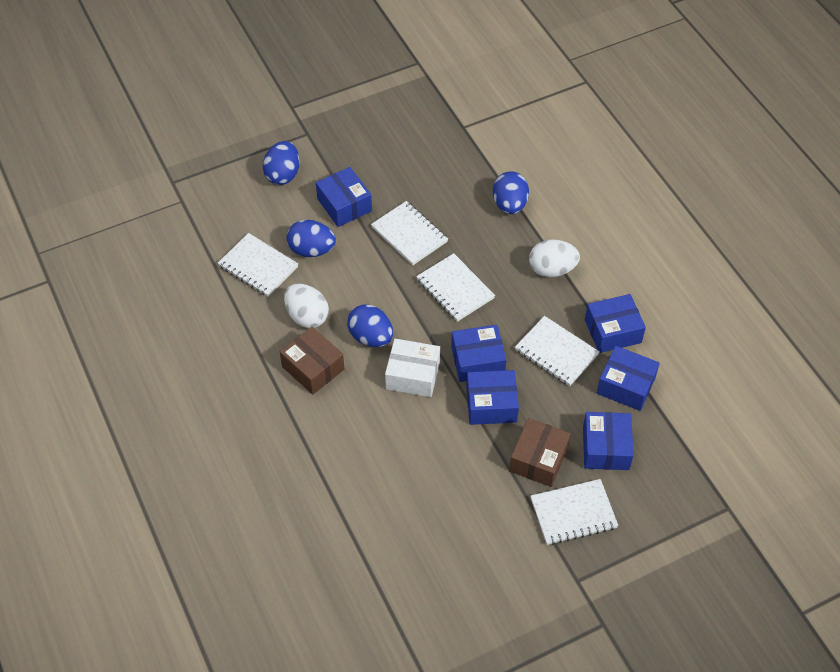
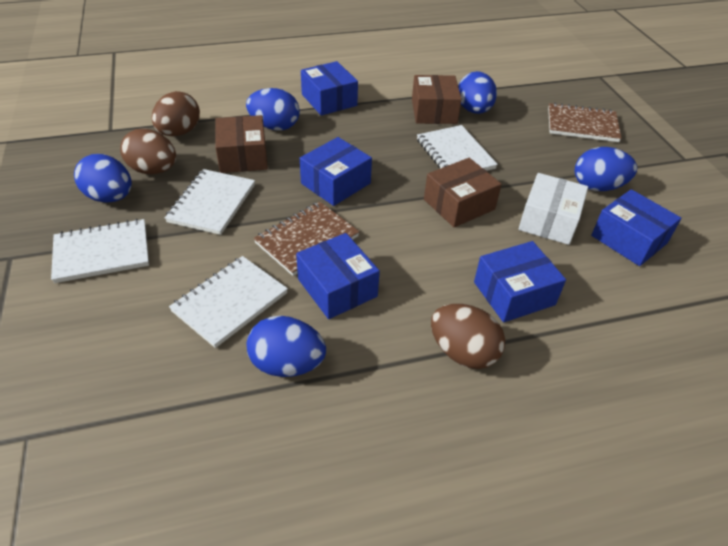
blue box: 6 -> 5
blue egg: 4 -> 5
brown box: 2 -> 3
brown egg: 0 -> 3
brown notebook: 0 -> 2
white egg: 2 -> 0
white notebook: 5 -> 4

